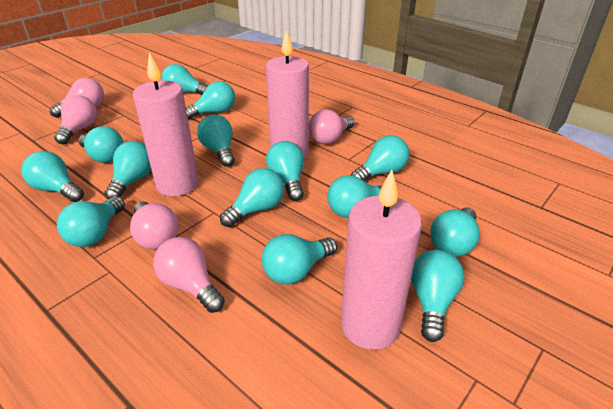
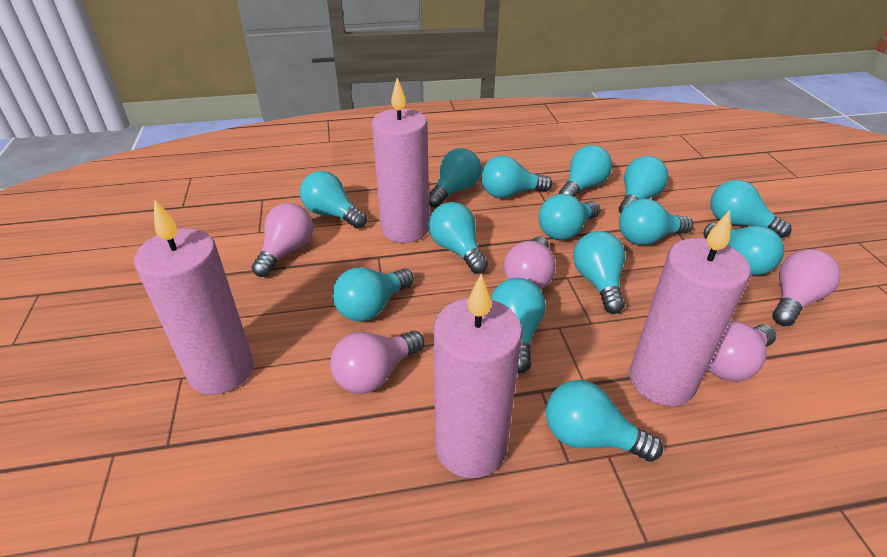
pink candle: 3 -> 4

